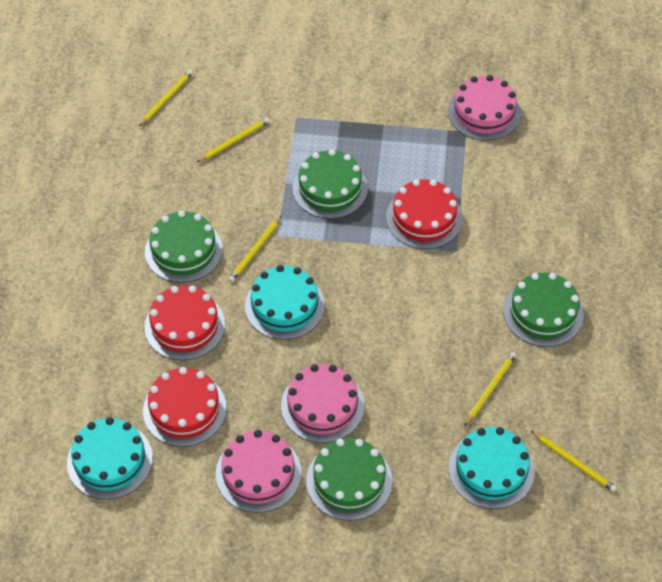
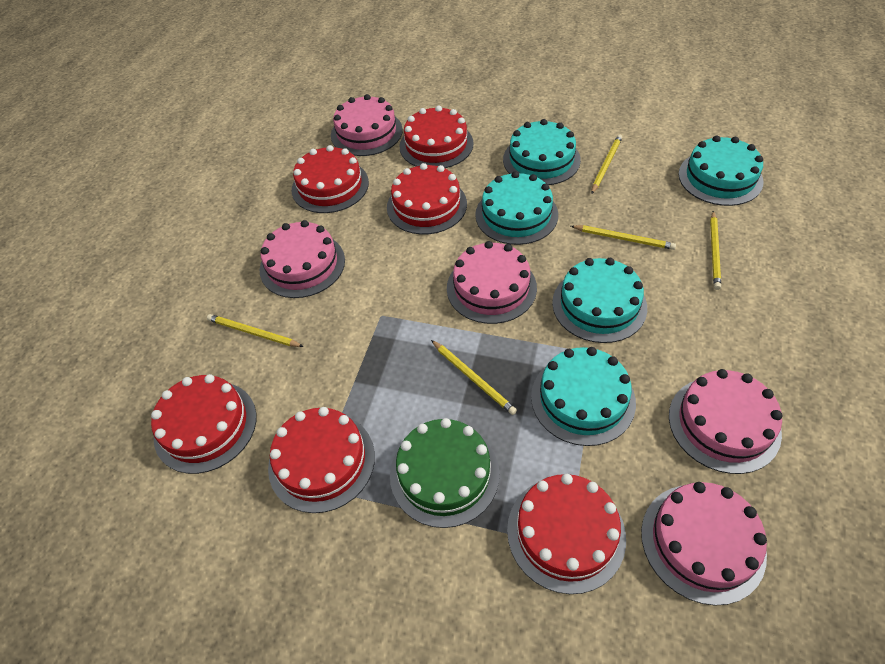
green cake: 4 -> 1
pink cake: 3 -> 5
red cake: 3 -> 6
turquoise cake: 3 -> 5

